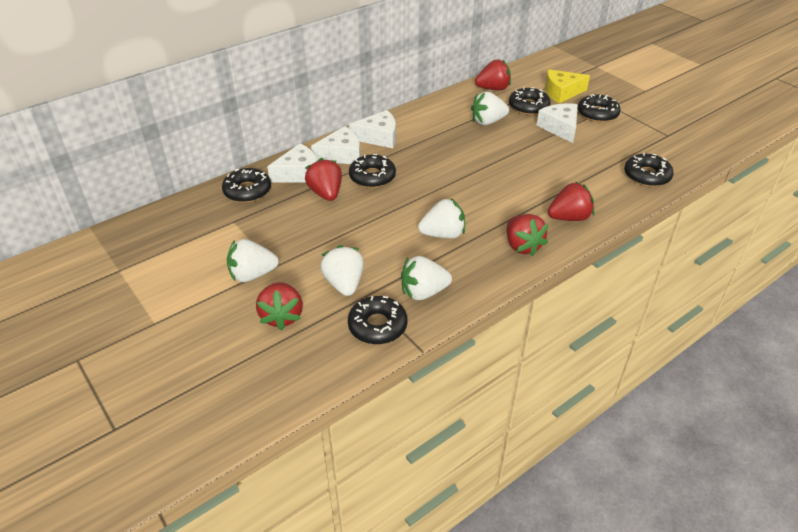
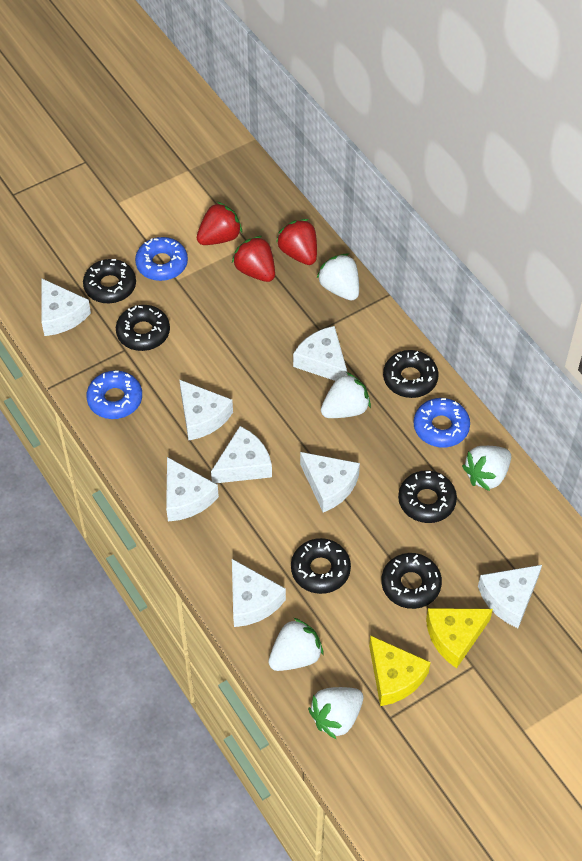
blue donut: 0 -> 3
red strawberry: 5 -> 3
white cheese: 4 -> 8
yellow cheese: 1 -> 2

